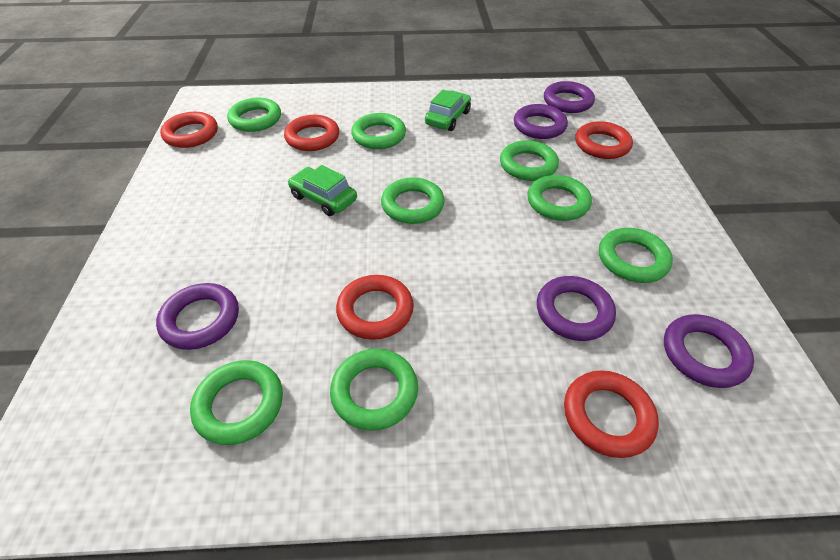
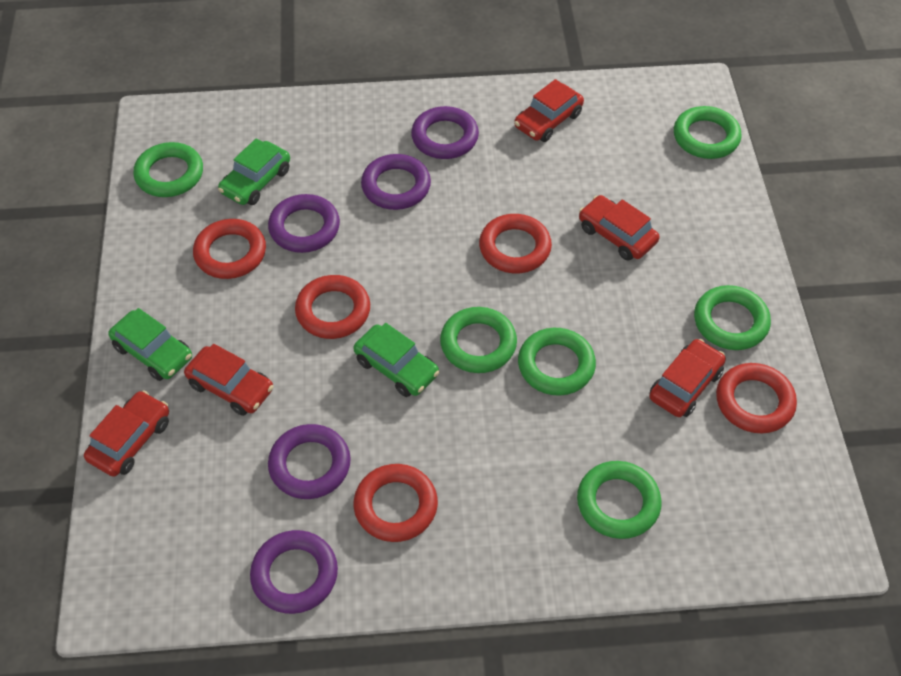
green car: 2 -> 3
green ring: 8 -> 6
red car: 0 -> 5

